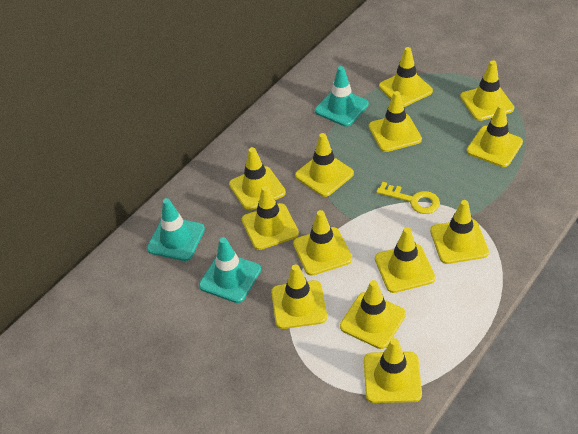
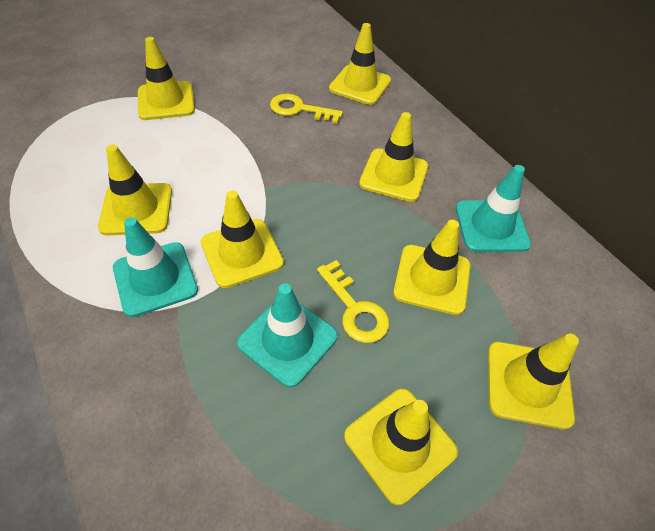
yellow key: 1 -> 2
yellow traffic cone: 13 -> 8

